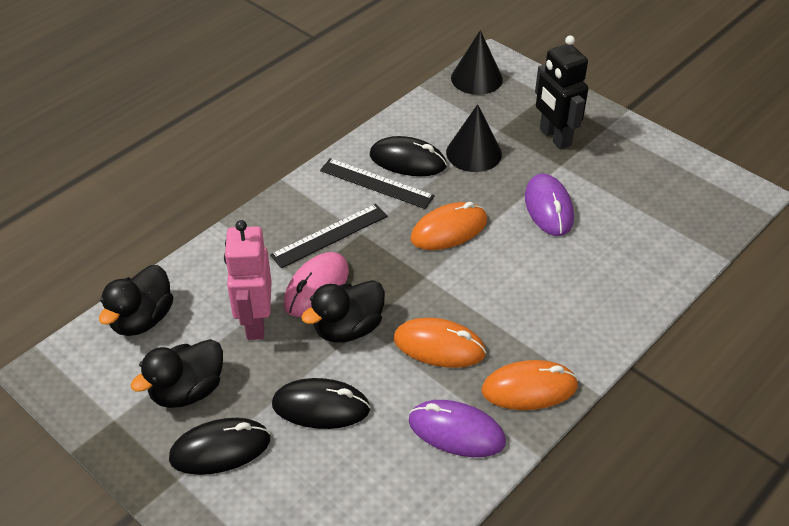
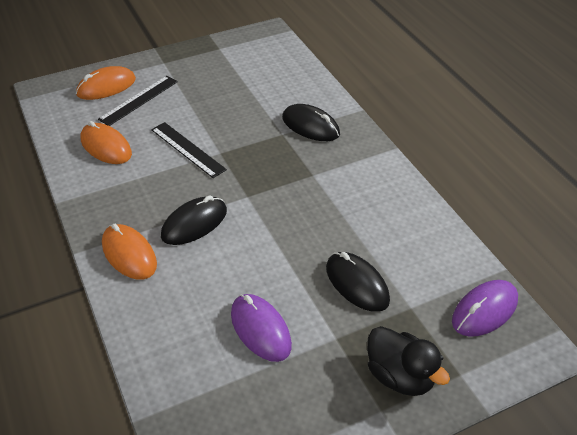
black cone: 2 -> 0
black duck: 3 -> 1
black robot: 1 -> 0
pink mouse: 1 -> 0
pink robot: 1 -> 0

